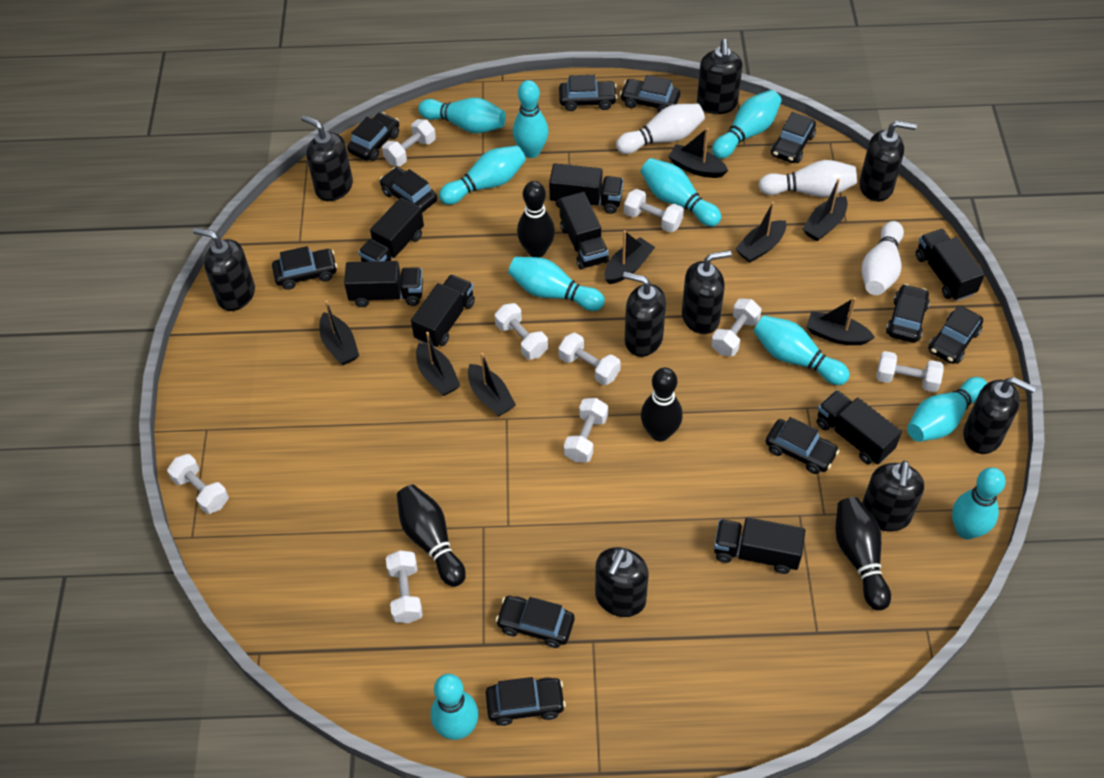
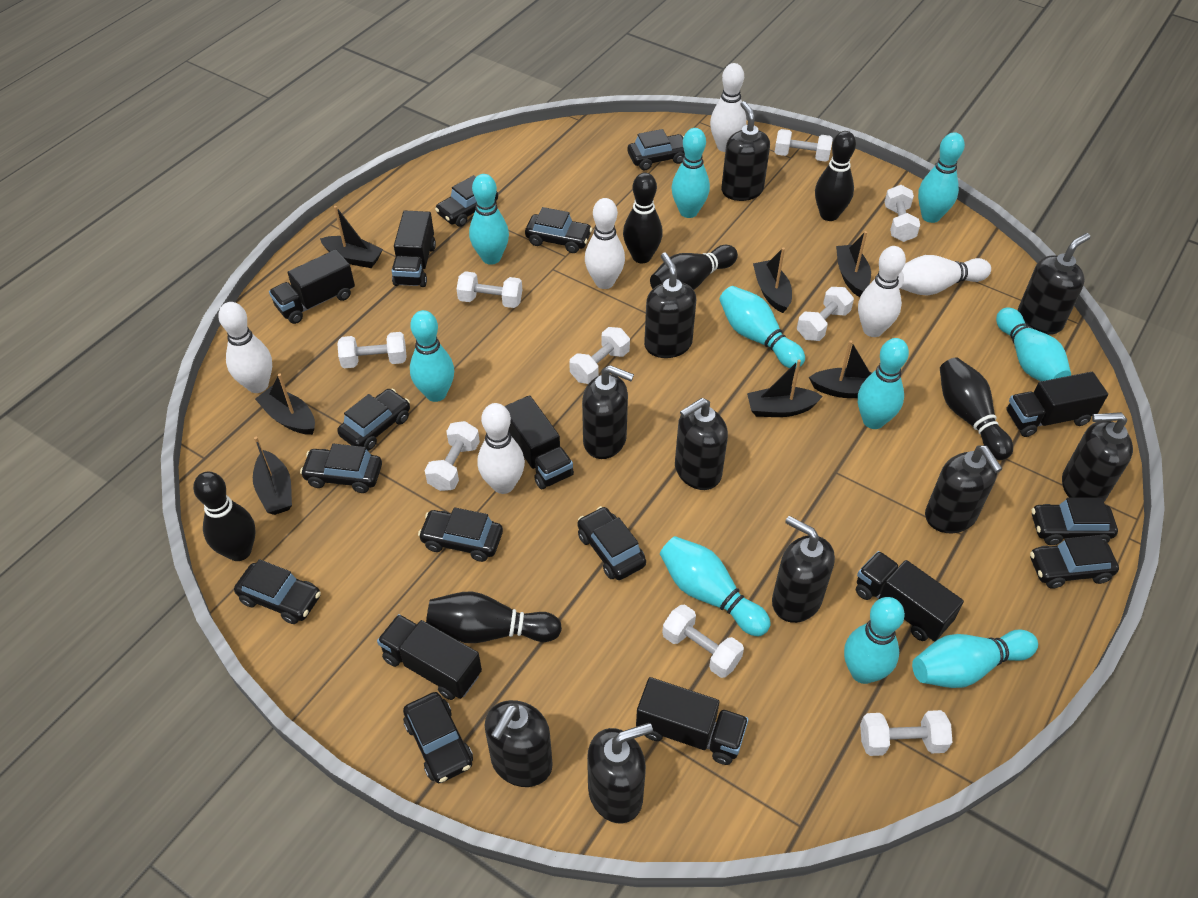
black boat: 8 -> 7
black bowling pin: 4 -> 6
black soap dispenser: 9 -> 10
black truck: 8 -> 7
white bowling pin: 3 -> 6

